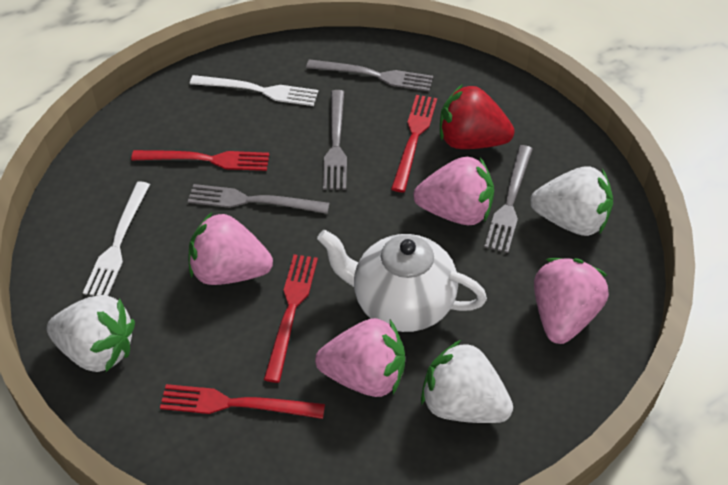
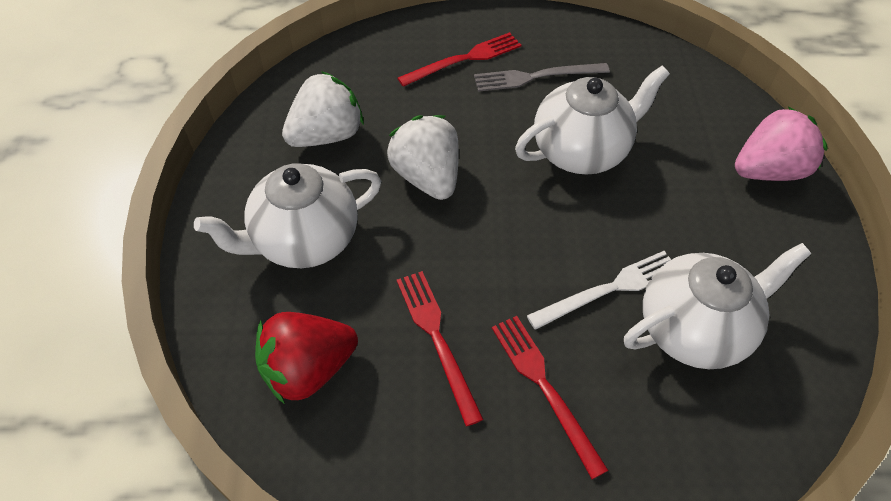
grey fork: 4 -> 1
pink strawberry: 4 -> 1
red fork: 4 -> 3
white fork: 2 -> 1
white strawberry: 3 -> 2
white teapot: 1 -> 3

